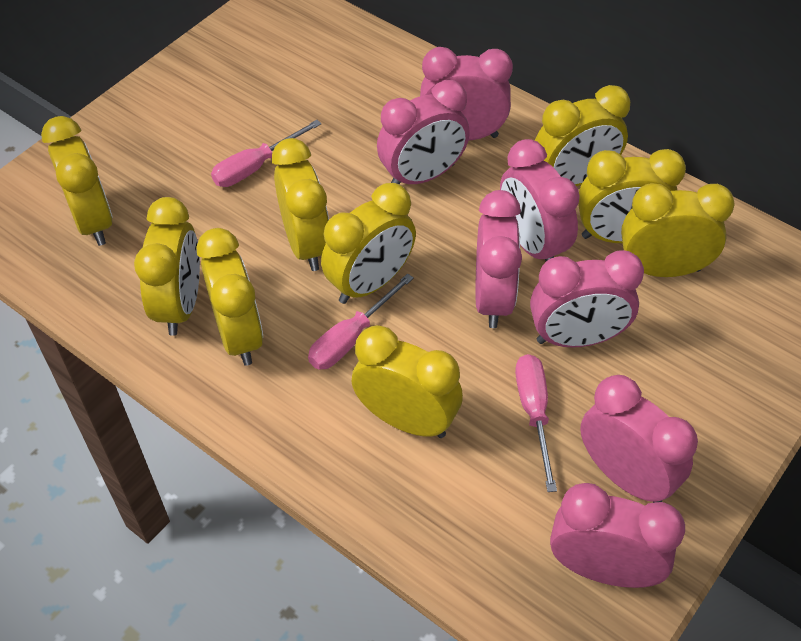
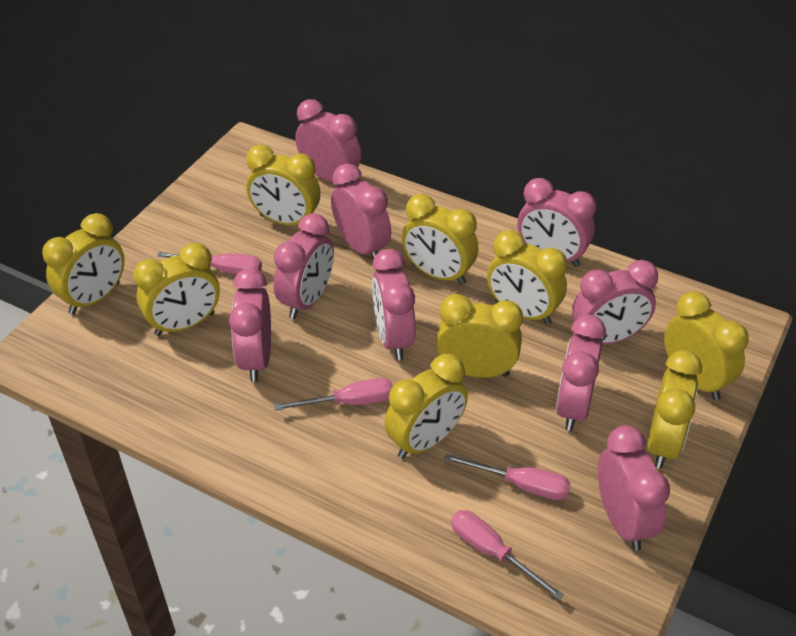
pink clock: 7 -> 9
pink screwdriver: 3 -> 4

